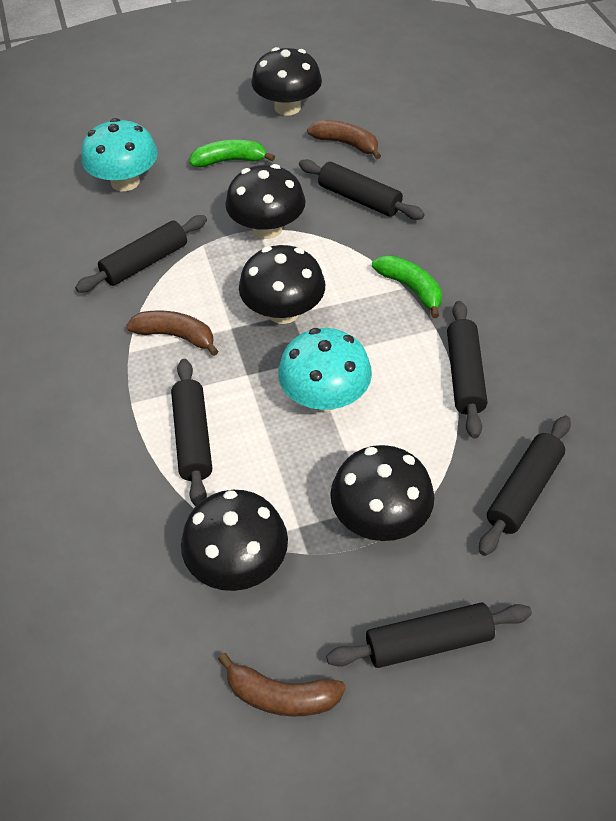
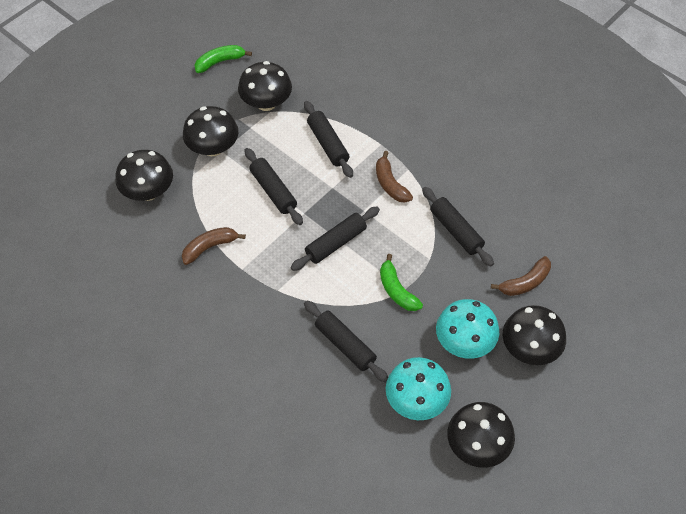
black rolling pin: 6 -> 5

